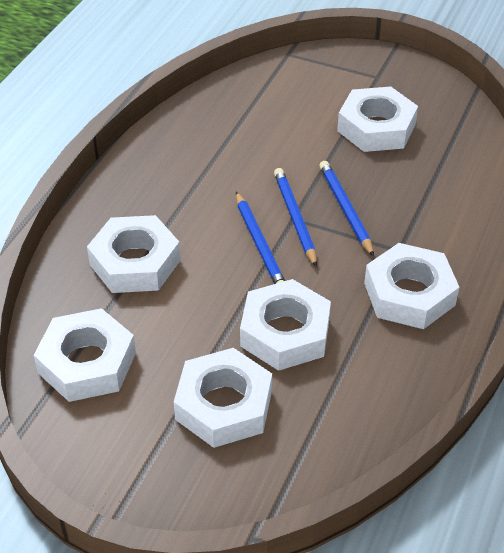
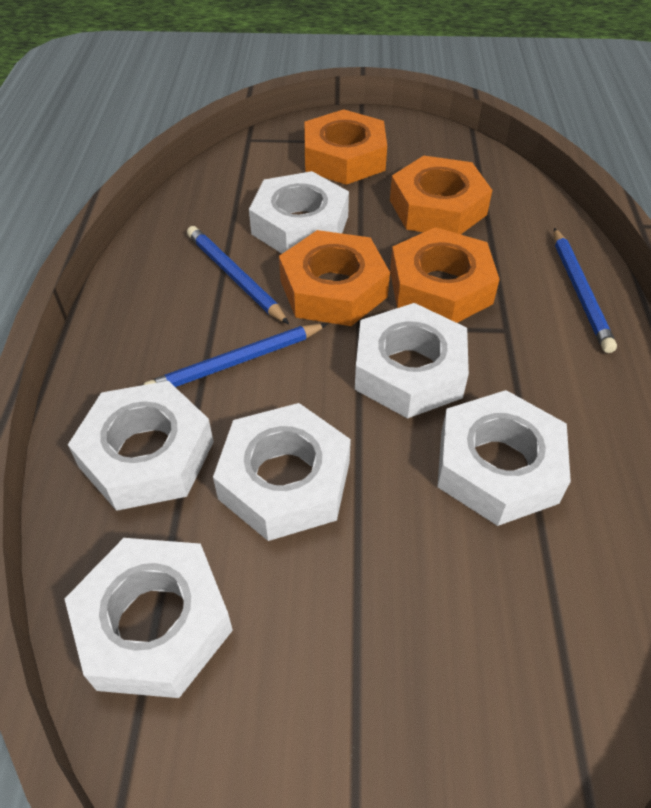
orange nut: 0 -> 4

